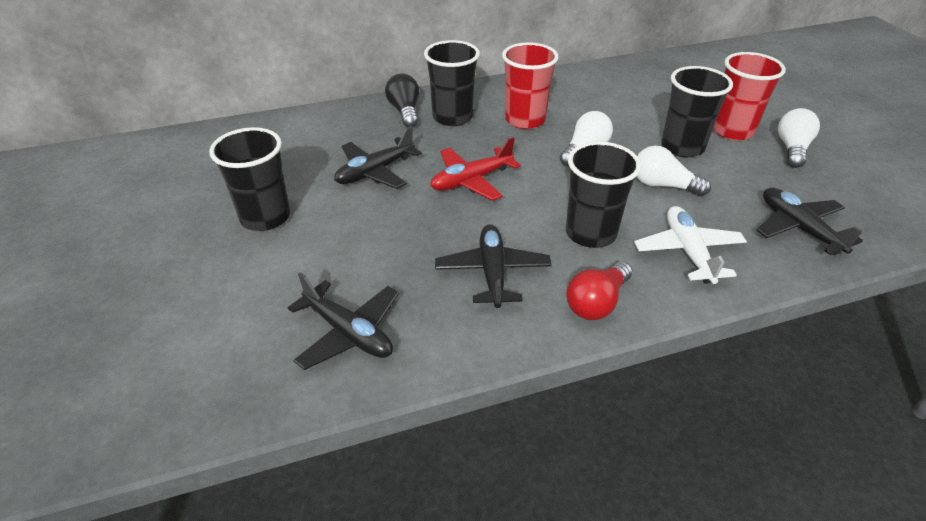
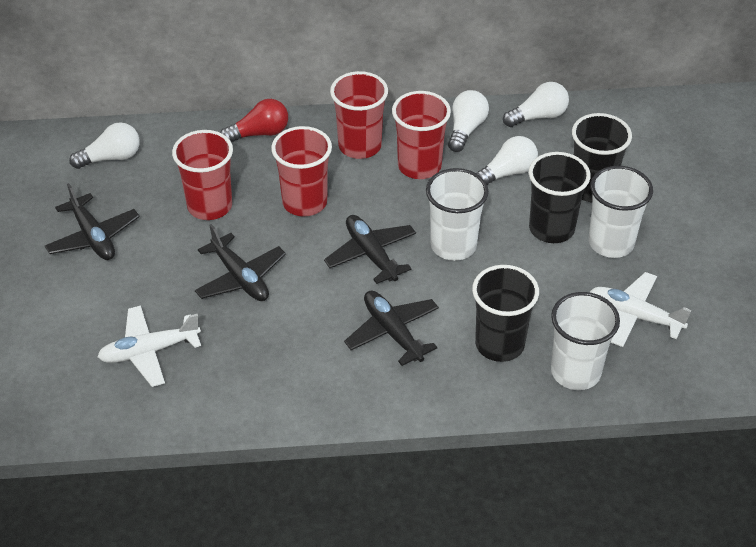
black cup: 4 -> 3
black light bulb: 1 -> 0
red cup: 2 -> 4
red plane: 1 -> 0
white cup: 0 -> 3
white light bulb: 3 -> 4
white plane: 1 -> 2

